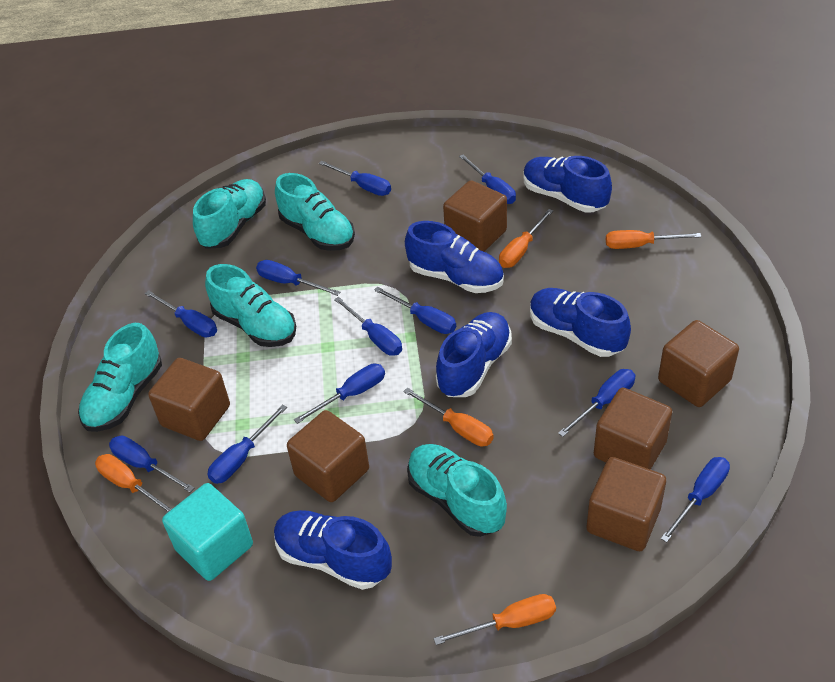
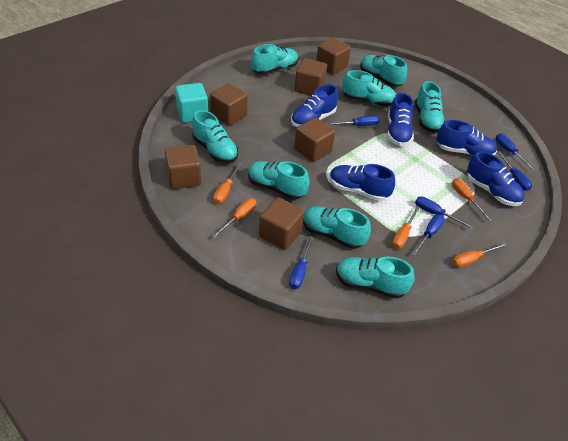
blue screwdriver: 11 -> 6
turquoise shoe: 5 -> 8

